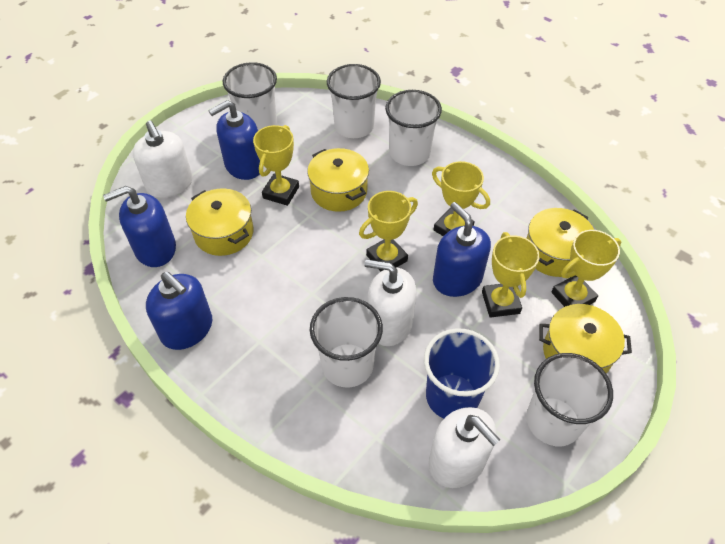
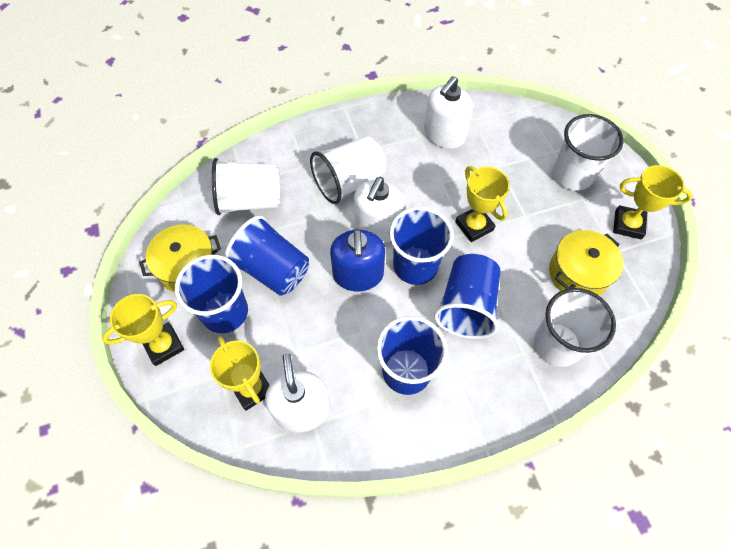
blue cup: 1 -> 5
blue soap dispenser: 4 -> 1
white cup: 5 -> 4
yellow pot: 4 -> 2
yellow trophy: 5 -> 4

